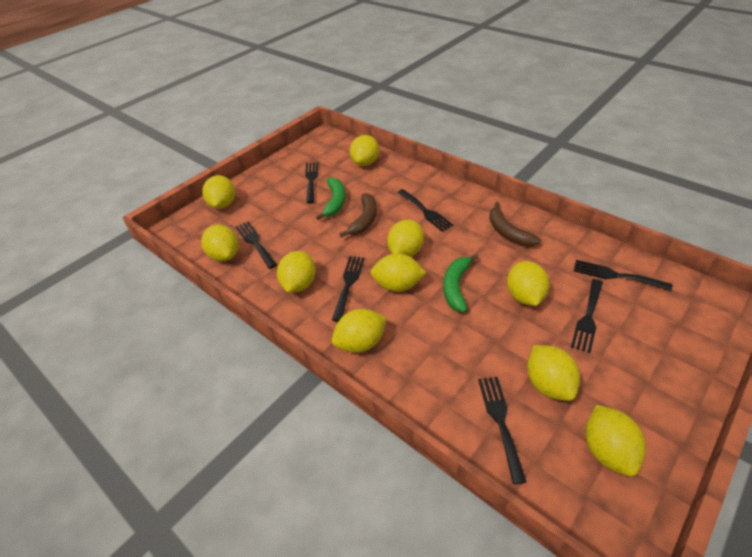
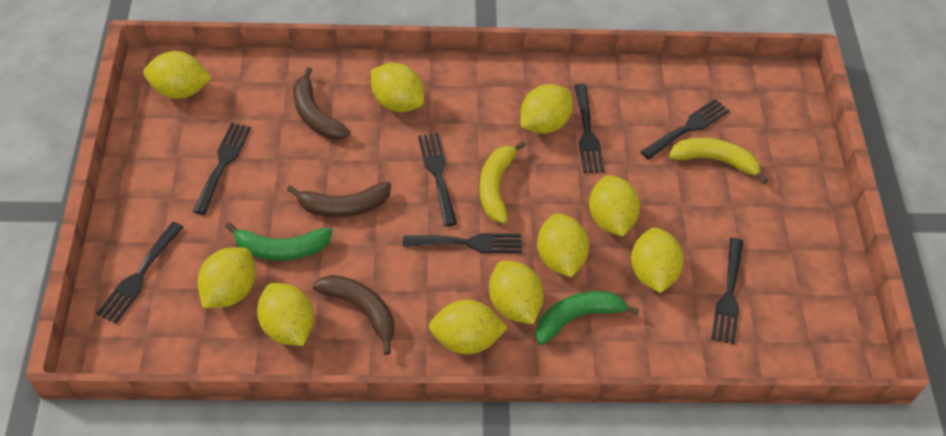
brown banana: 2 -> 3
yellow banana: 0 -> 2

